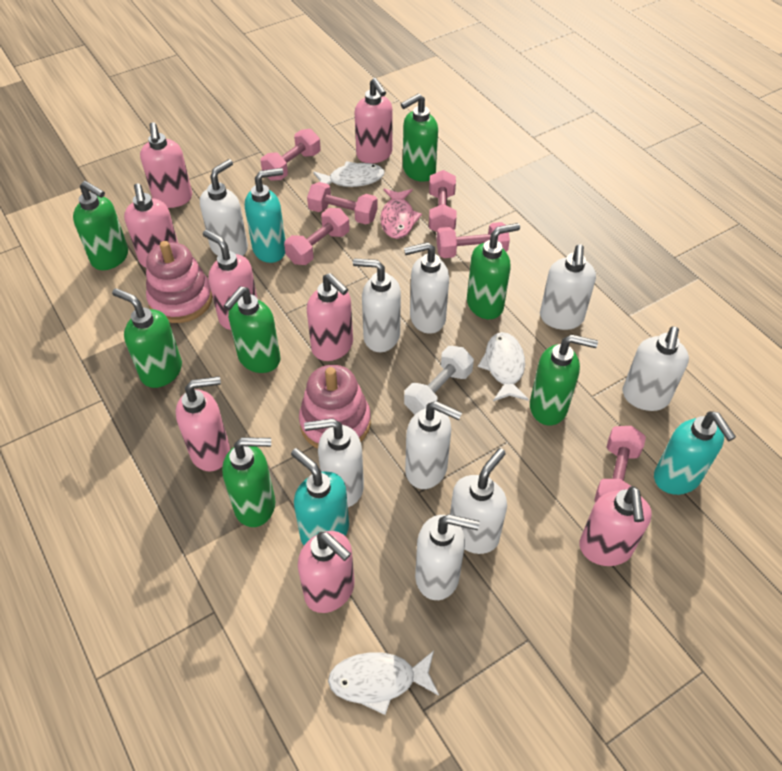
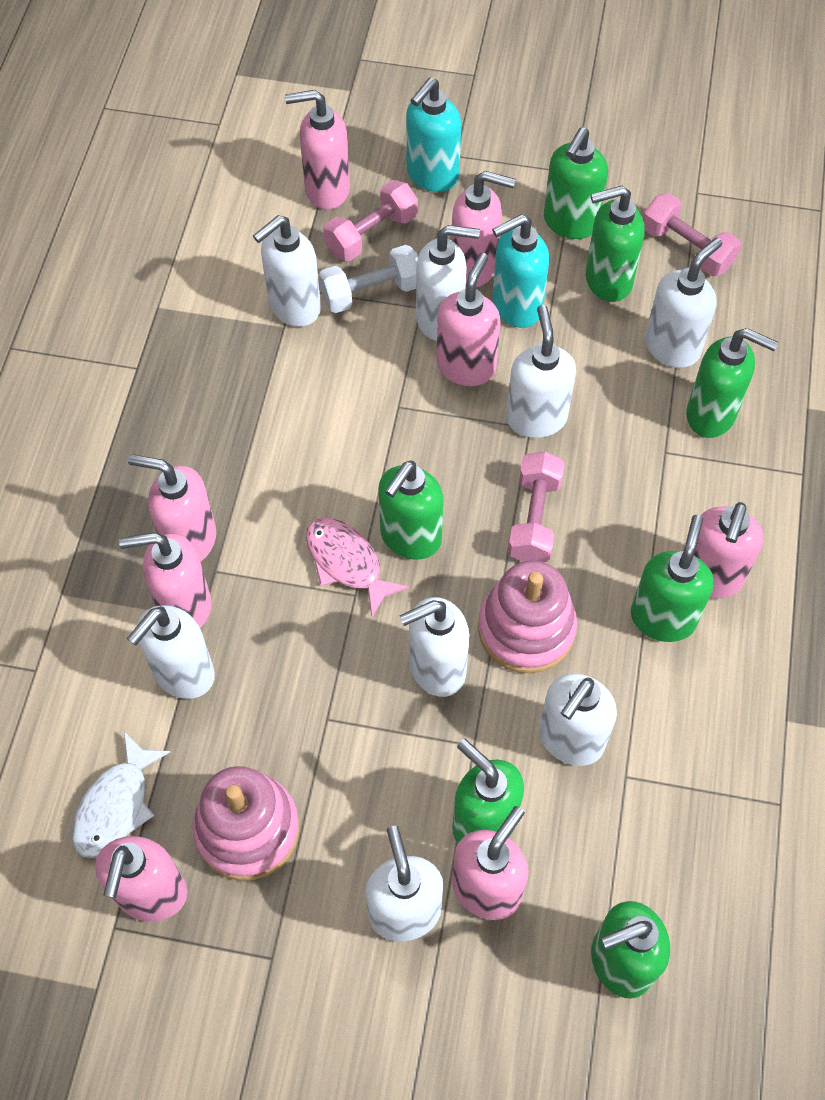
pink dumbbell: 6 -> 3
turquoise soap dispenser: 3 -> 2
white fish: 3 -> 1
white soap dispenser: 9 -> 8

